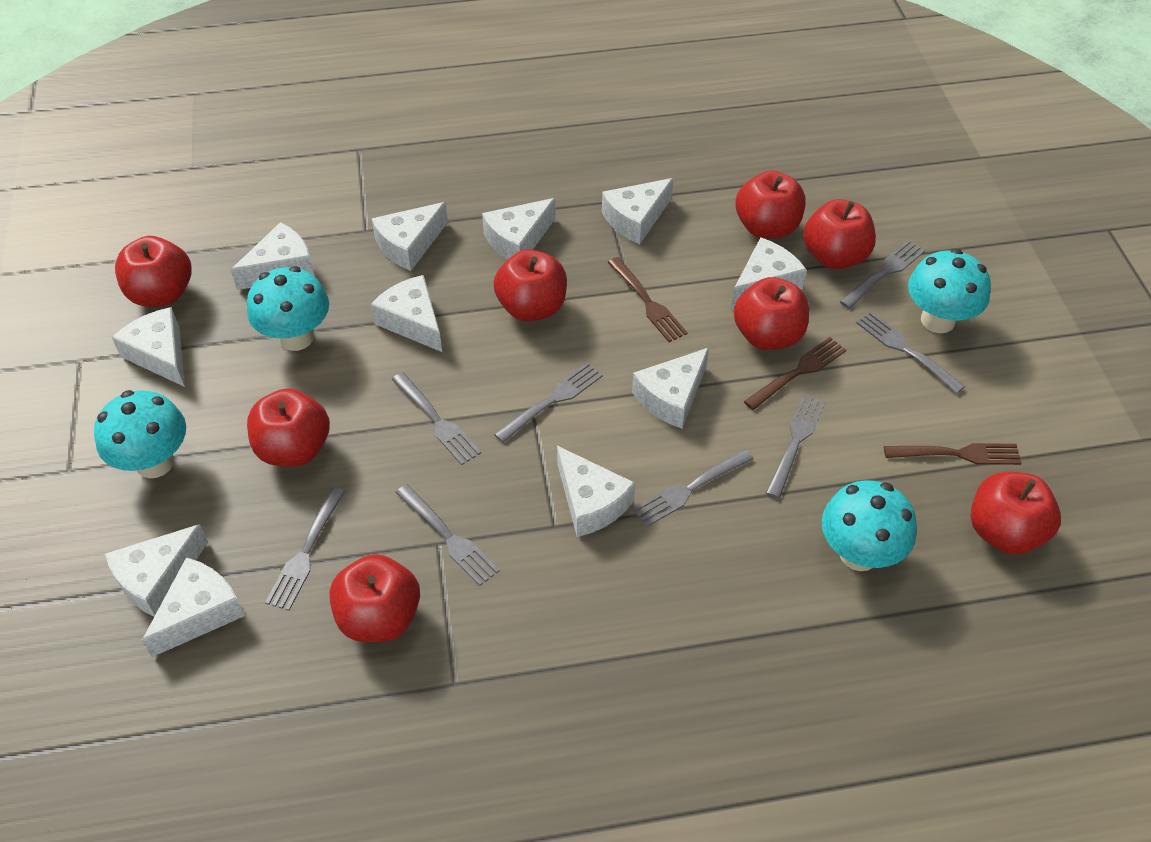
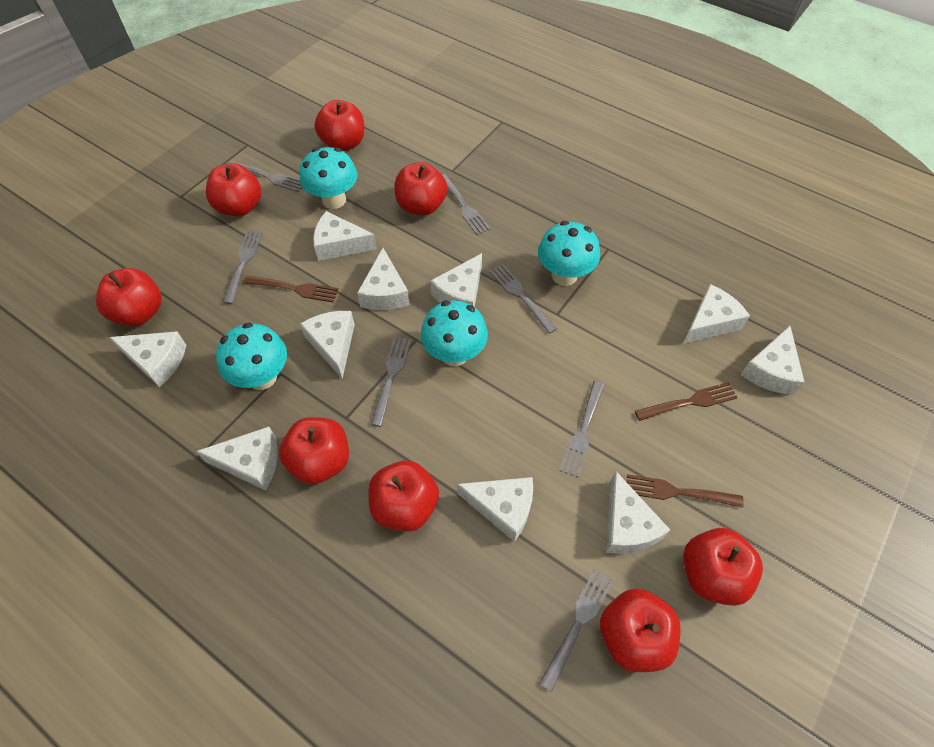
grey fork: 8 -> 7
white cheese: 11 -> 10

